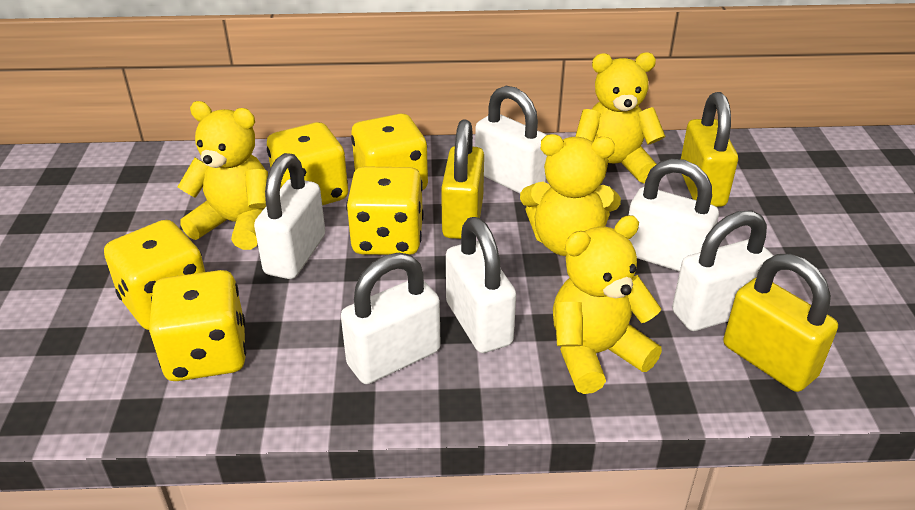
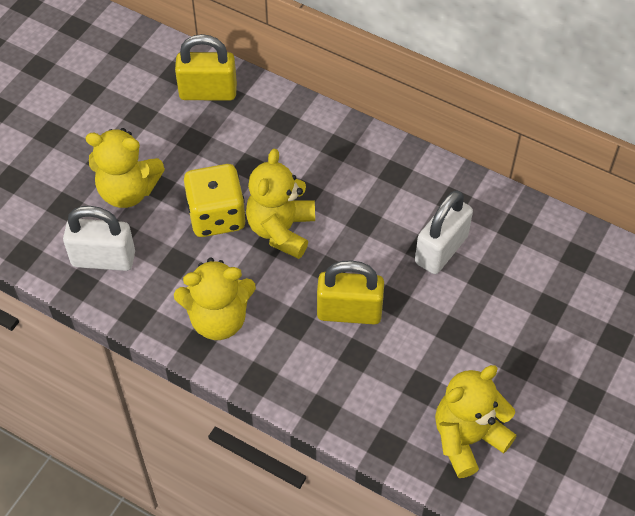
white padlock: 6 -> 2
yellow dice: 5 -> 1
yellow padlock: 3 -> 2

